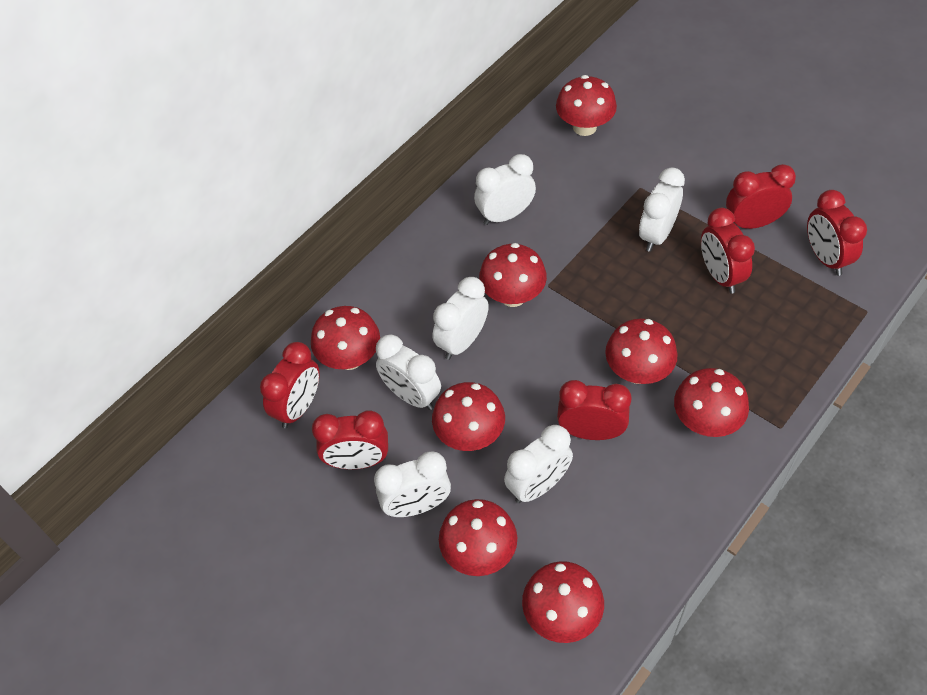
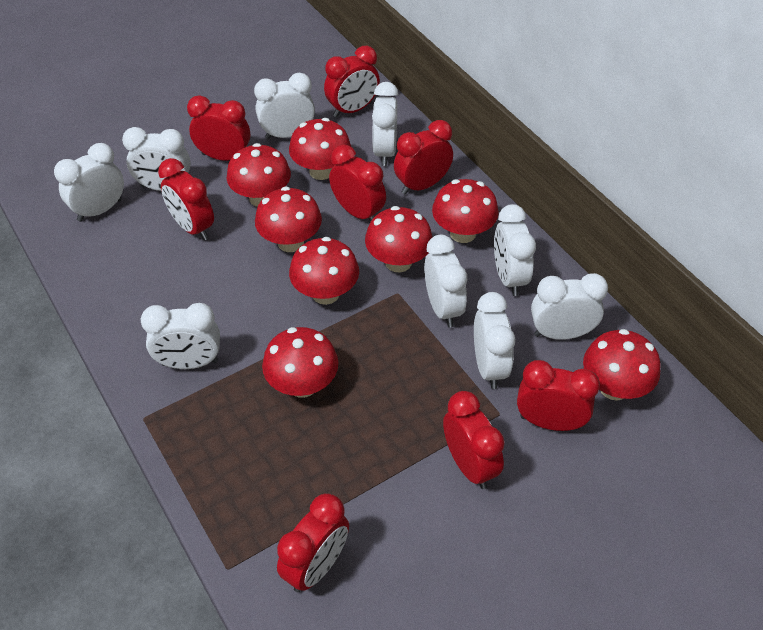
red clock: 6 -> 8
white clock: 6 -> 9

